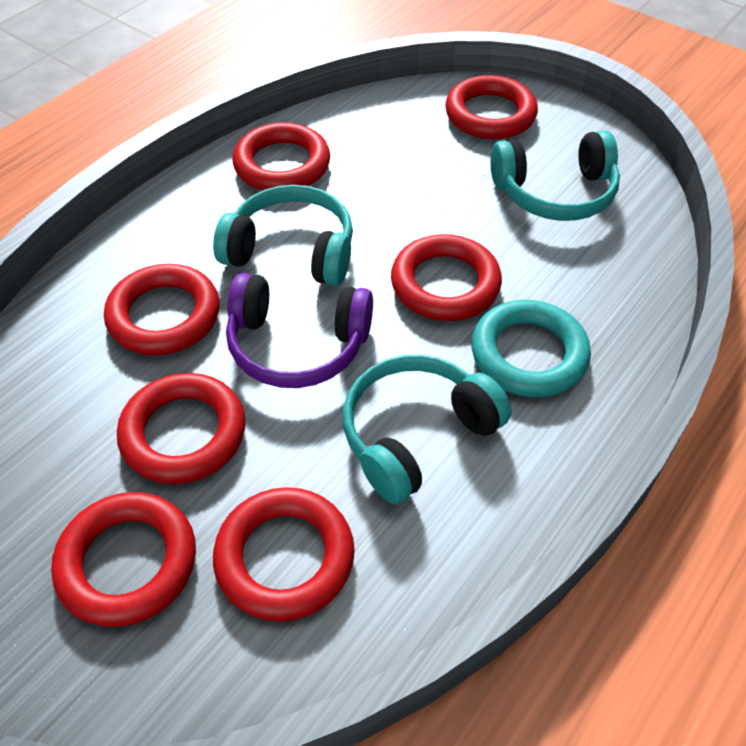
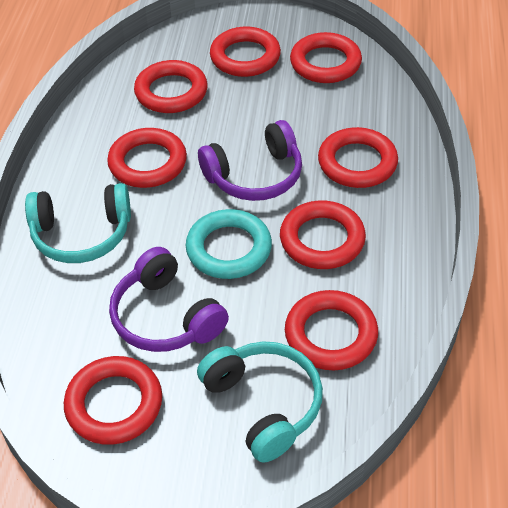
purple headphones: 1 -> 2
red ring: 7 -> 8
turquoise headphones: 3 -> 2

